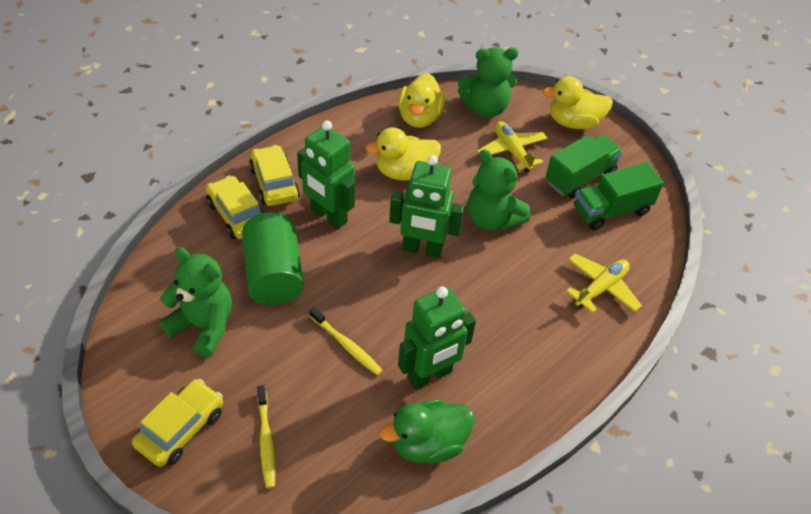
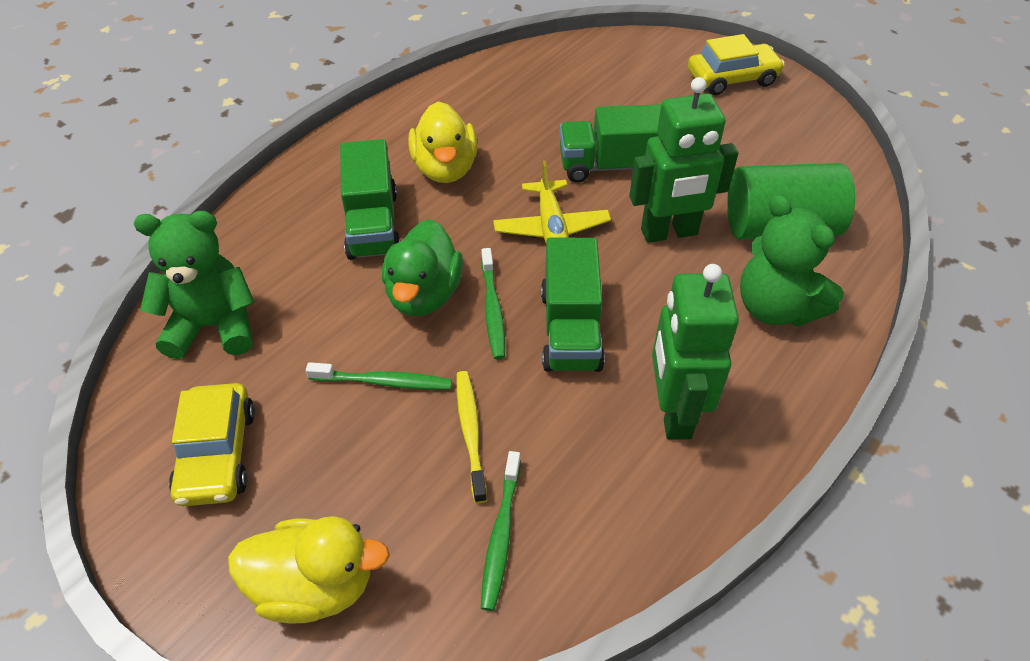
green robot: 3 -> 2
green teddy bear: 3 -> 2
green toothbrush: 0 -> 3
green truck: 2 -> 3
yellow car: 3 -> 2
yellow duck: 3 -> 2
yellow plane: 2 -> 1
yellow toothbrush: 2 -> 1

